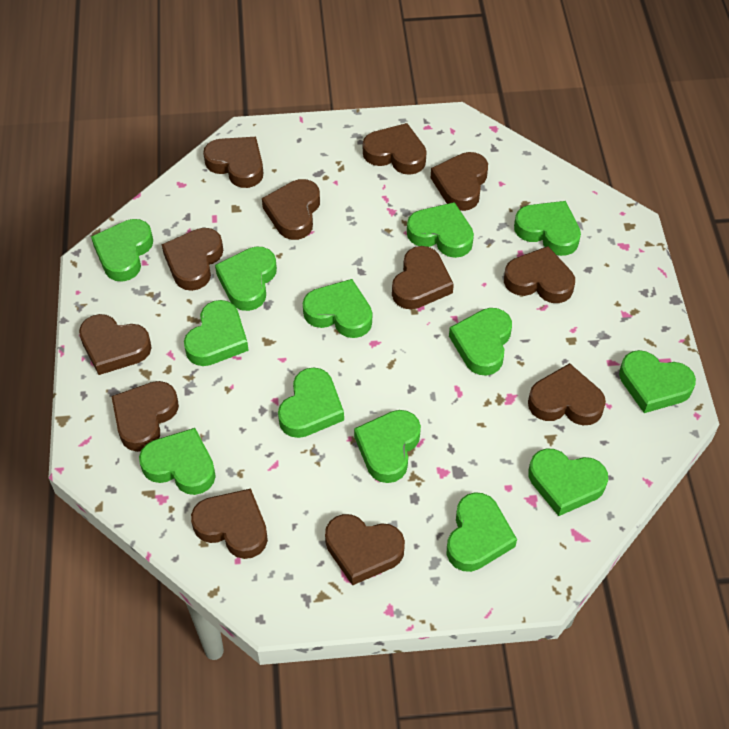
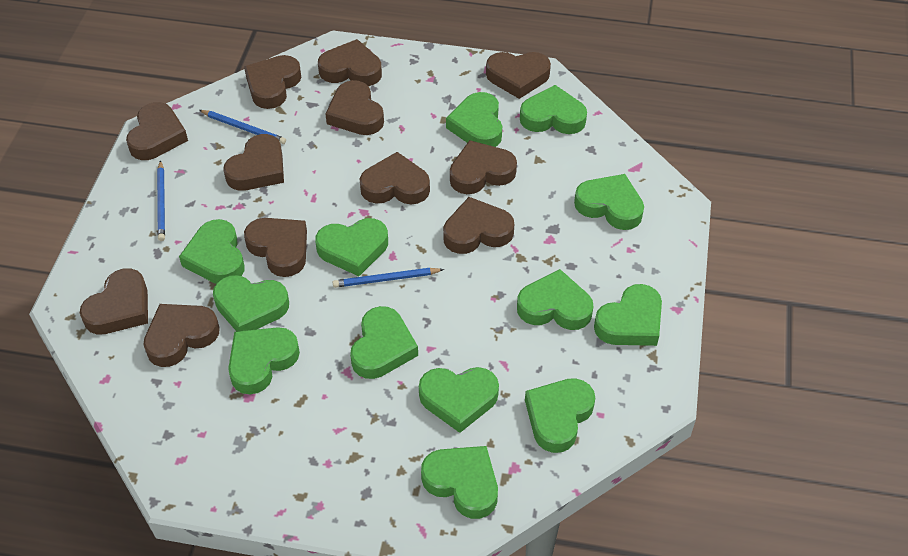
blue pencil: 0 -> 3

